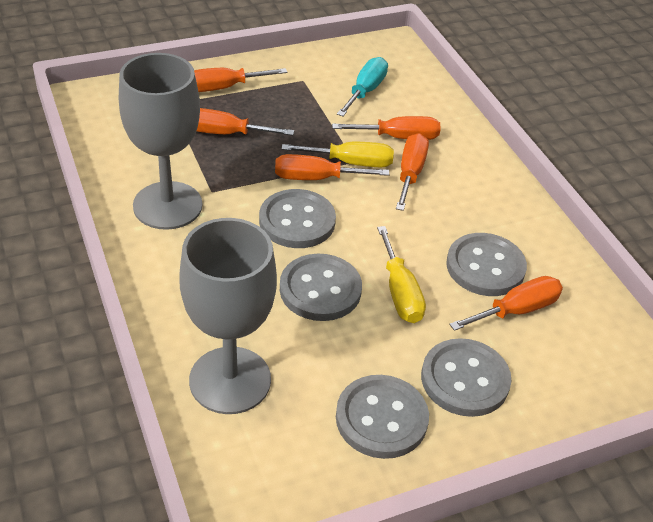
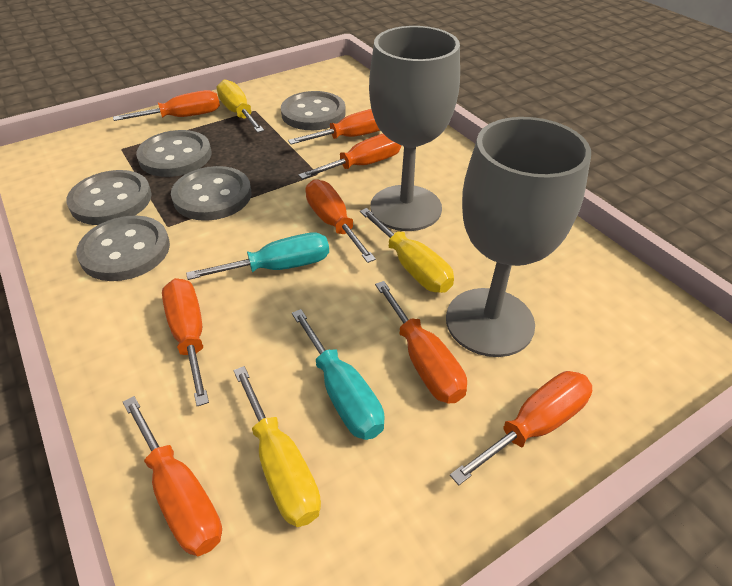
orange screwdriver: 6 -> 8
turquoise screwdriver: 1 -> 2
yellow screwdriver: 2 -> 3

